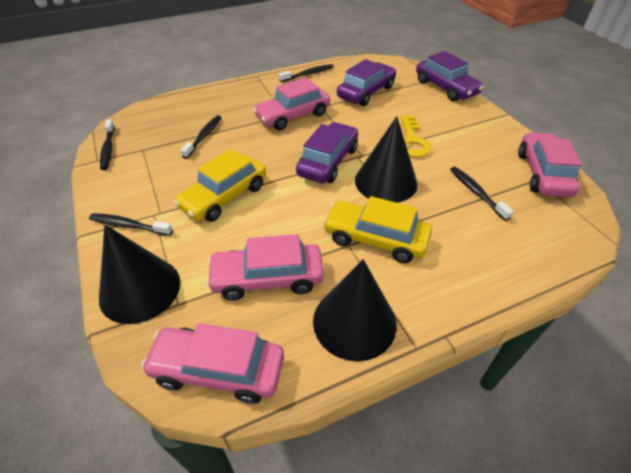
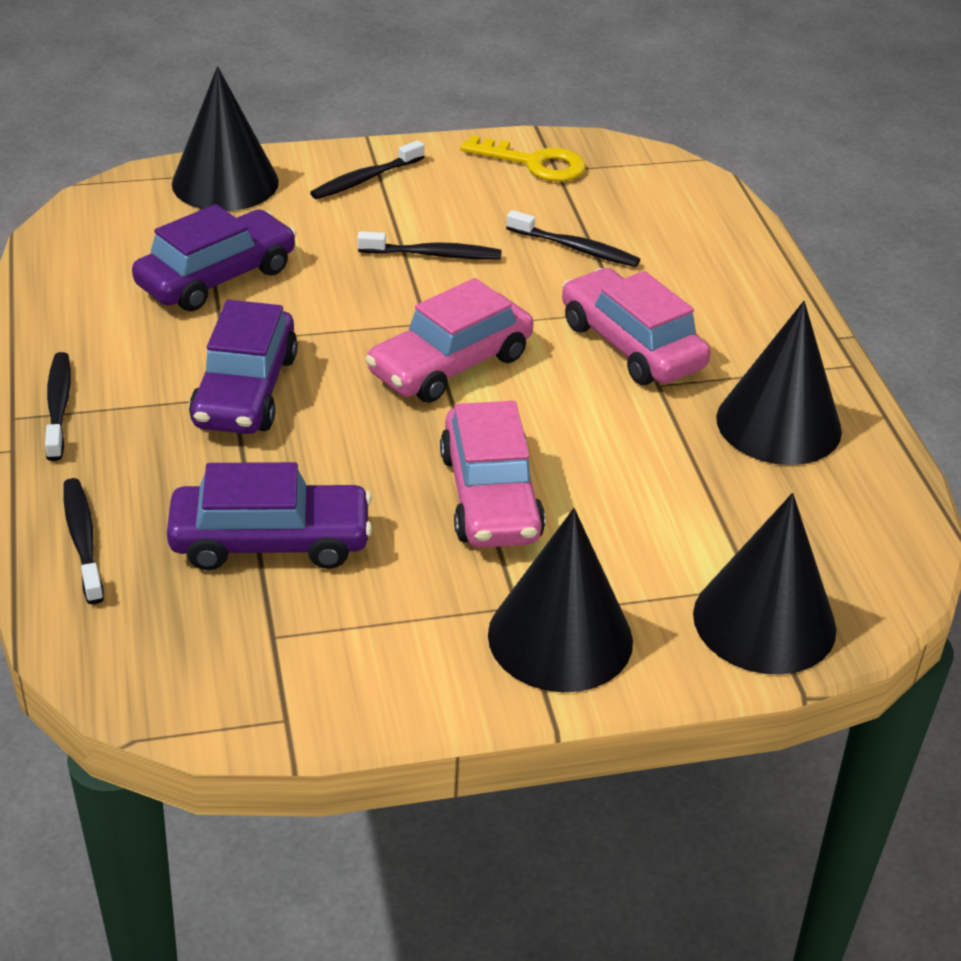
black cone: 3 -> 4
pink car: 4 -> 3
yellow car: 2 -> 0

